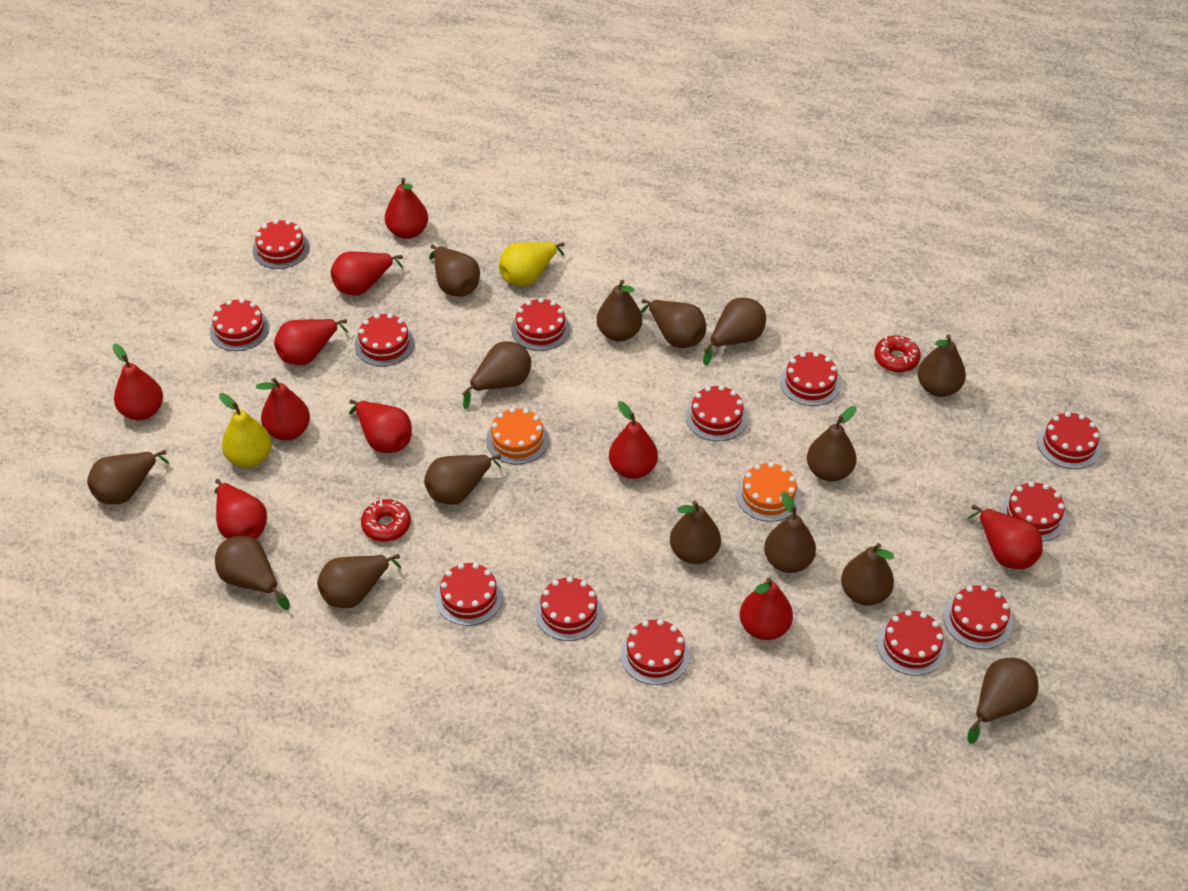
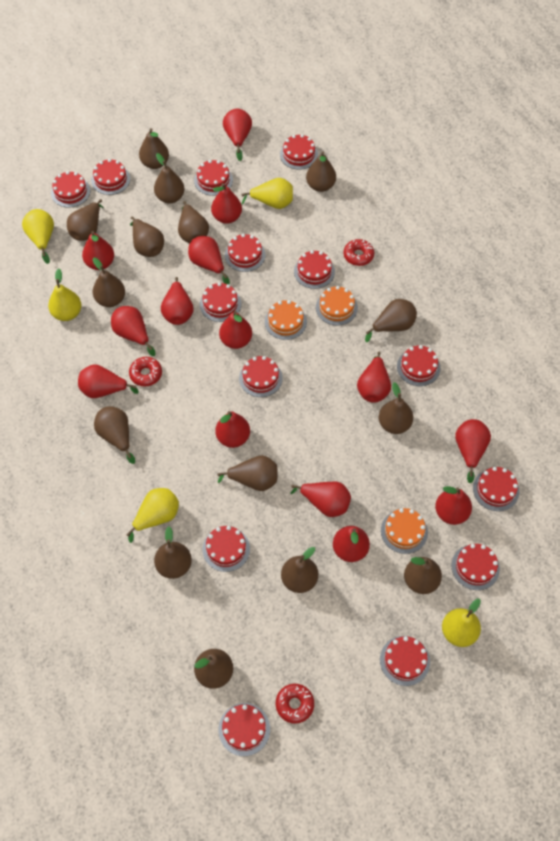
orange cake: 2 -> 3
red cake: 13 -> 14
red donut: 2 -> 3
red pear: 10 -> 14
yellow pear: 2 -> 5

